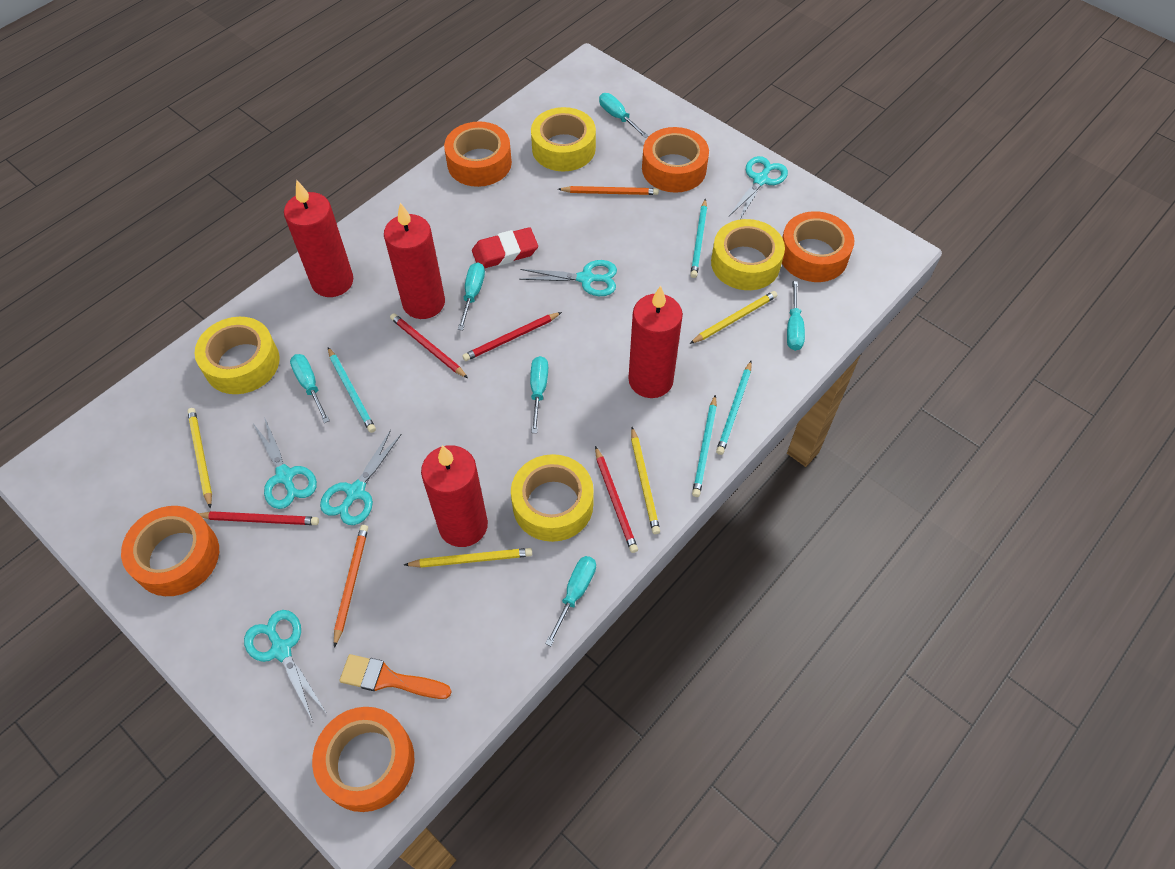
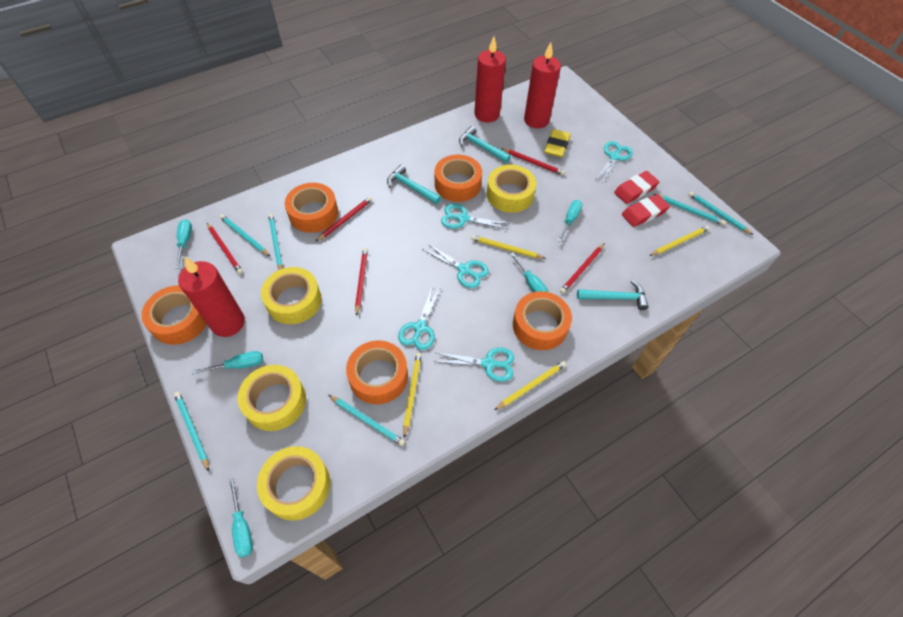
orange brush: 1 -> 0
orange pencil: 2 -> 0
red candle: 4 -> 3
red eraser: 1 -> 2
red pencil: 4 -> 5
turquoise hammer: 0 -> 3
turquoise pencil: 4 -> 6
turquoise screwdriver: 6 -> 5
yellow eraser: 0 -> 1

